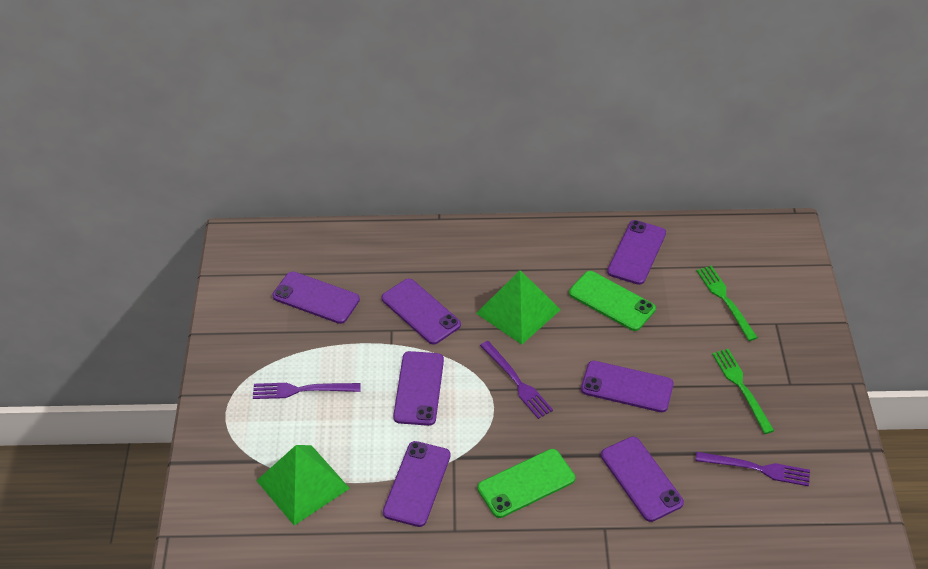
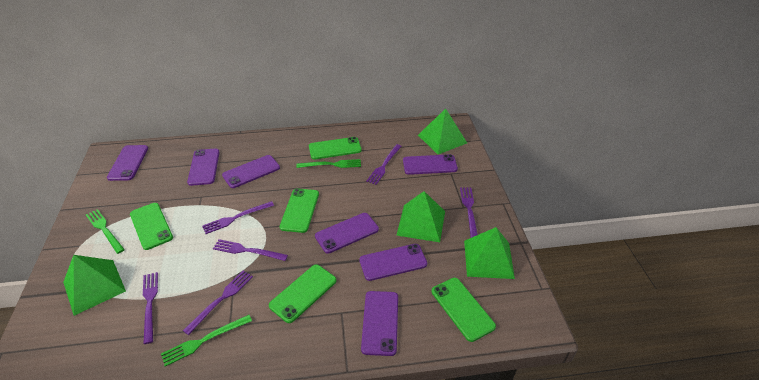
green fork: 2 -> 3
green phone: 2 -> 5
green pyramid: 2 -> 4
purple fork: 3 -> 6

